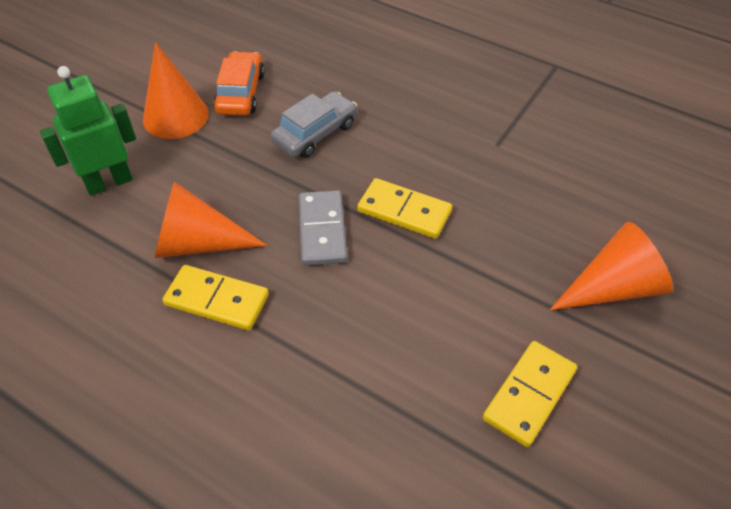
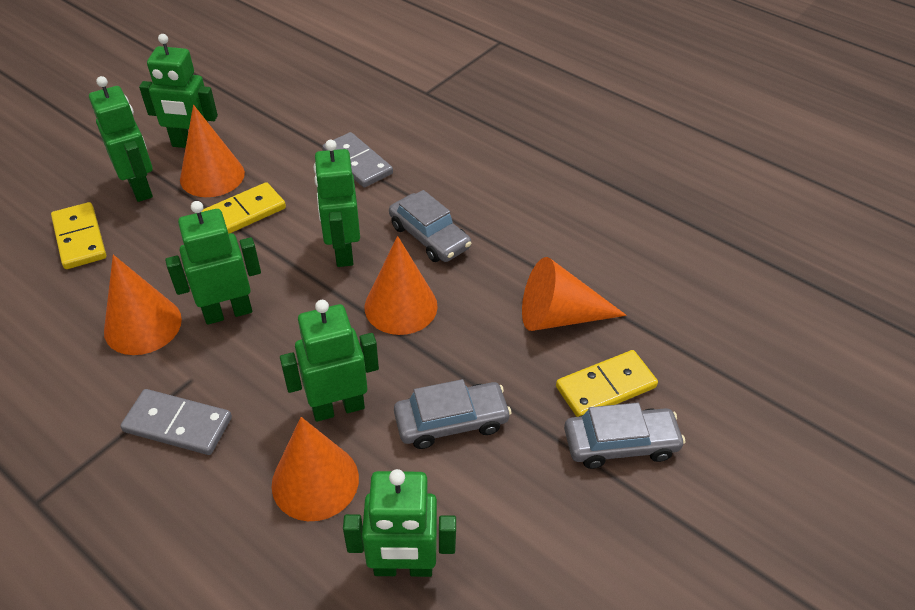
green robot: 1 -> 6
grey car: 1 -> 3
grey domino: 1 -> 2
orange car: 1 -> 0
orange cone: 3 -> 5

